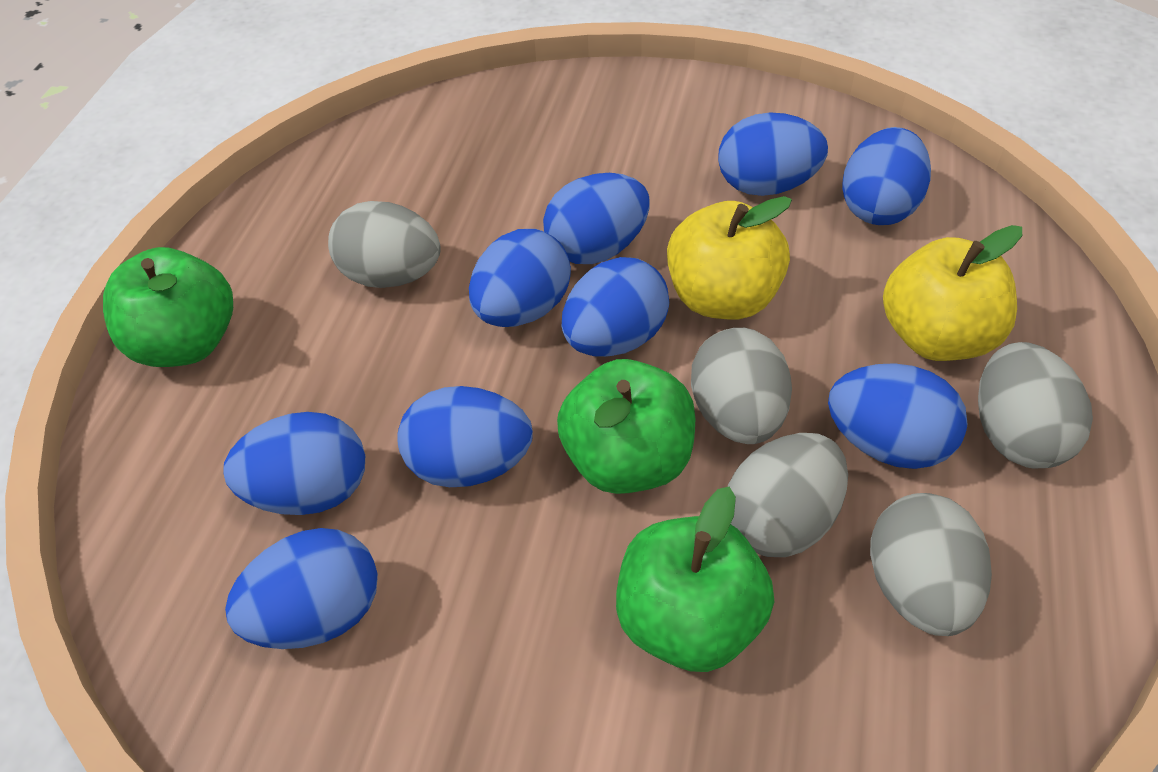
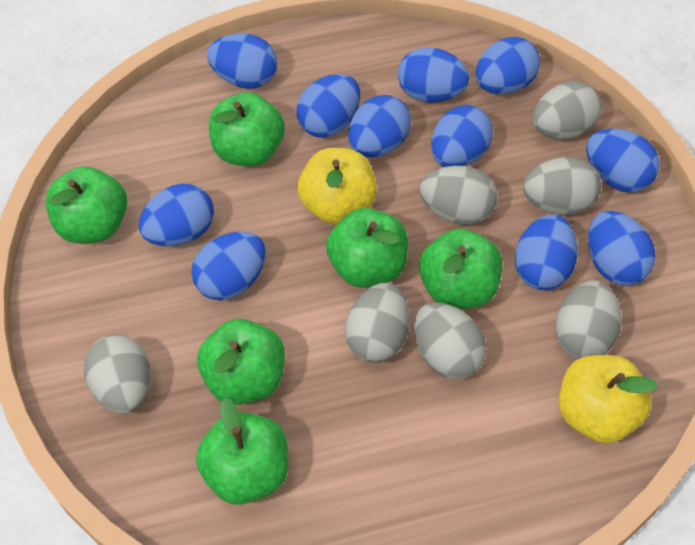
blue egg: 9 -> 11
green apple: 3 -> 6
grey egg: 5 -> 7

